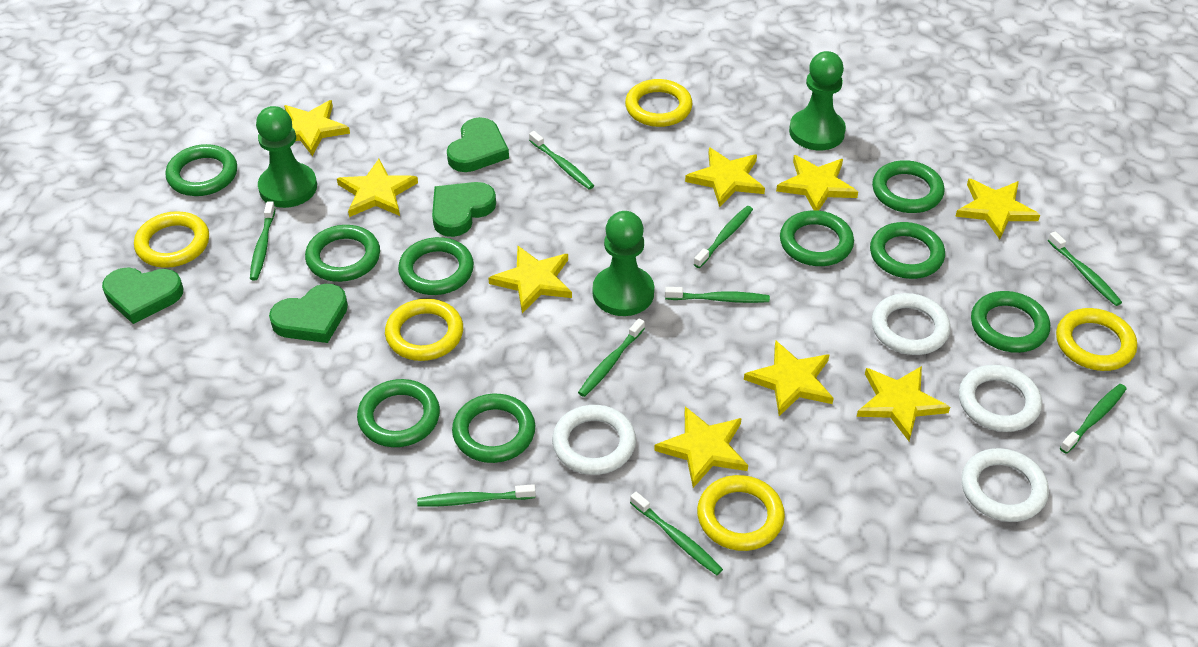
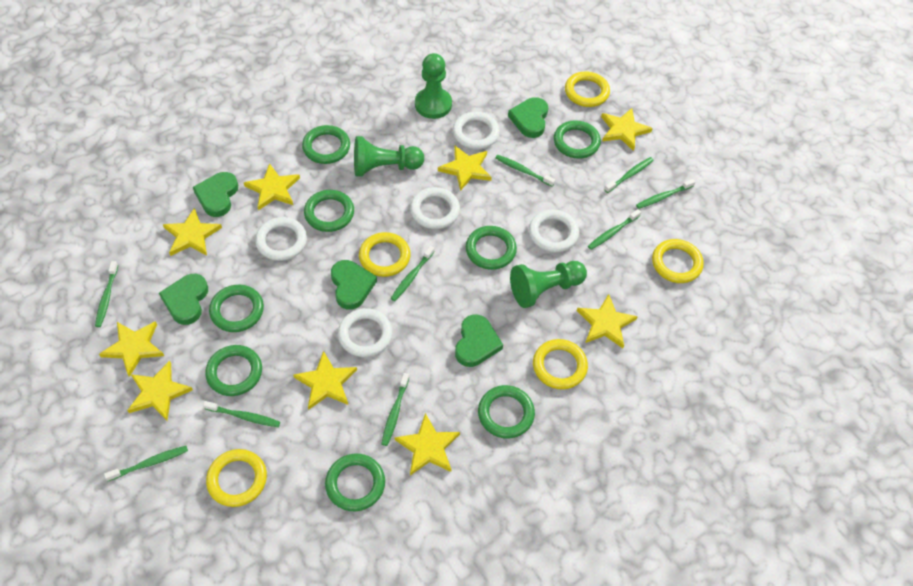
green heart: 4 -> 5
green ring: 9 -> 8
white ring: 4 -> 5

